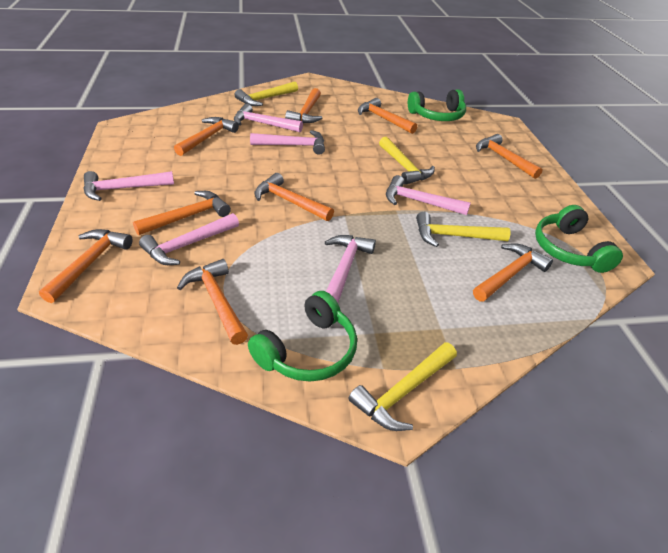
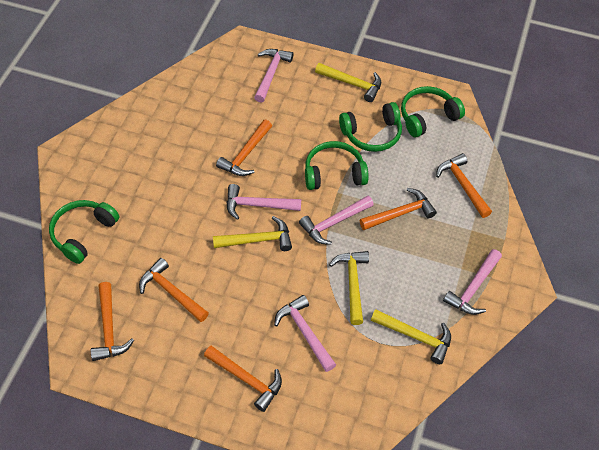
green headphones: 3 -> 4
orange hammer: 9 -> 6
pink hammer: 6 -> 5

